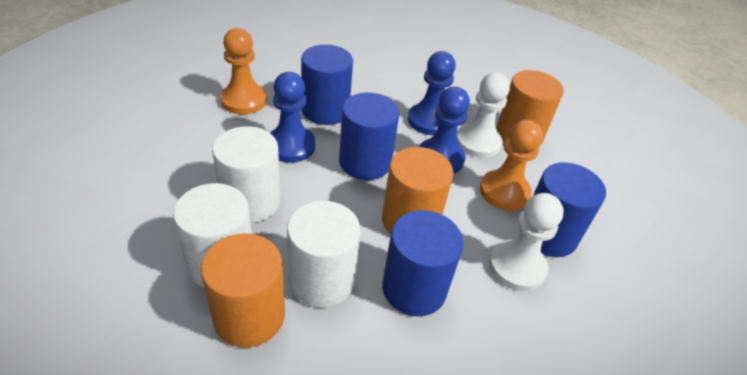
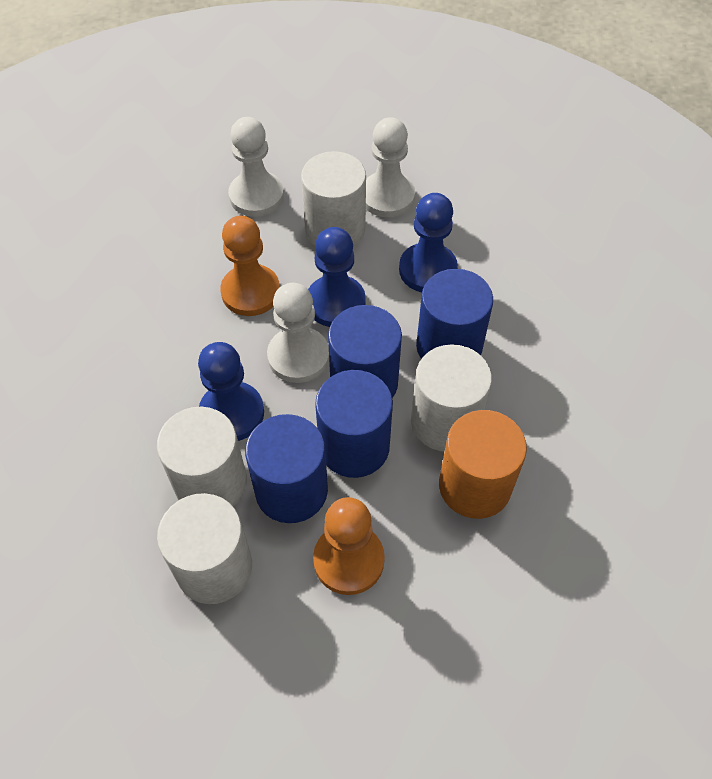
orange cylinder: 3 -> 1
white cylinder: 3 -> 4
white pawn: 2 -> 3

